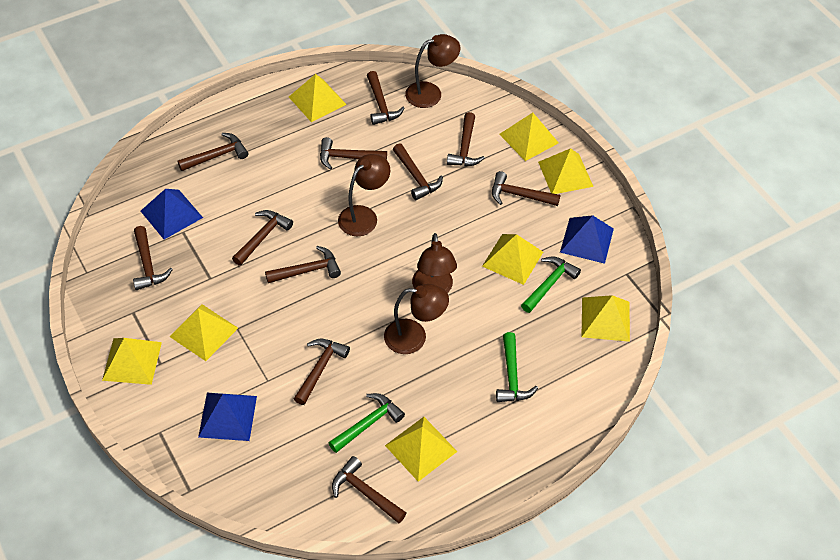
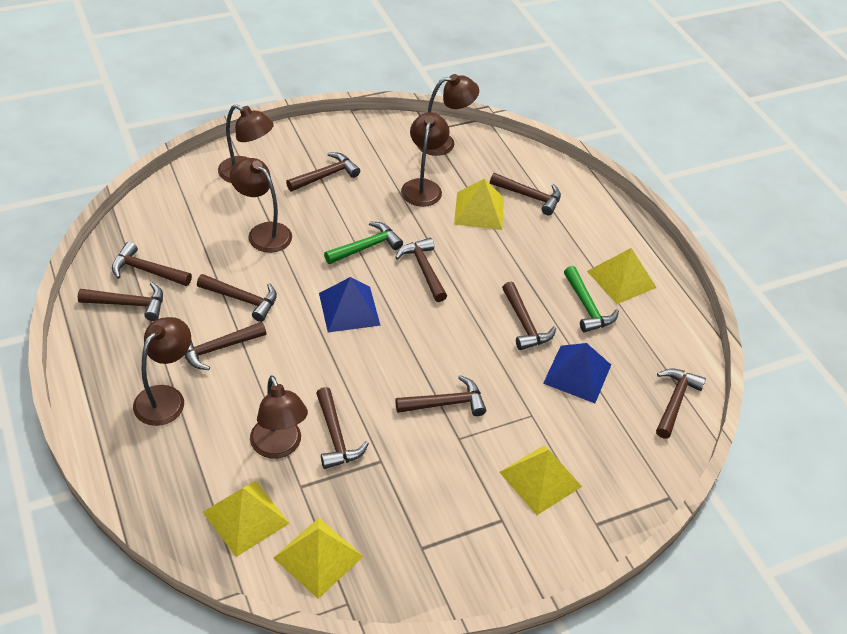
blue pyramid: 3 -> 2
brown lamp: 4 -> 6
green hammer: 3 -> 2
yellow pyramid: 8 -> 5

